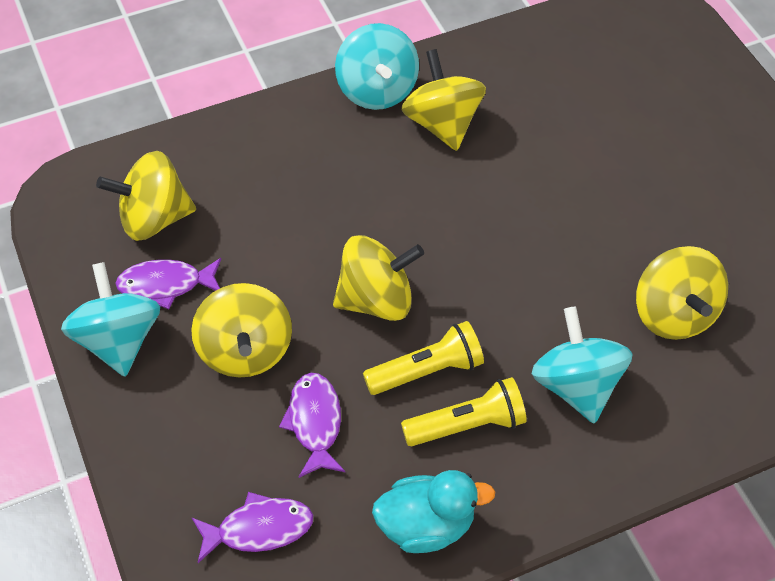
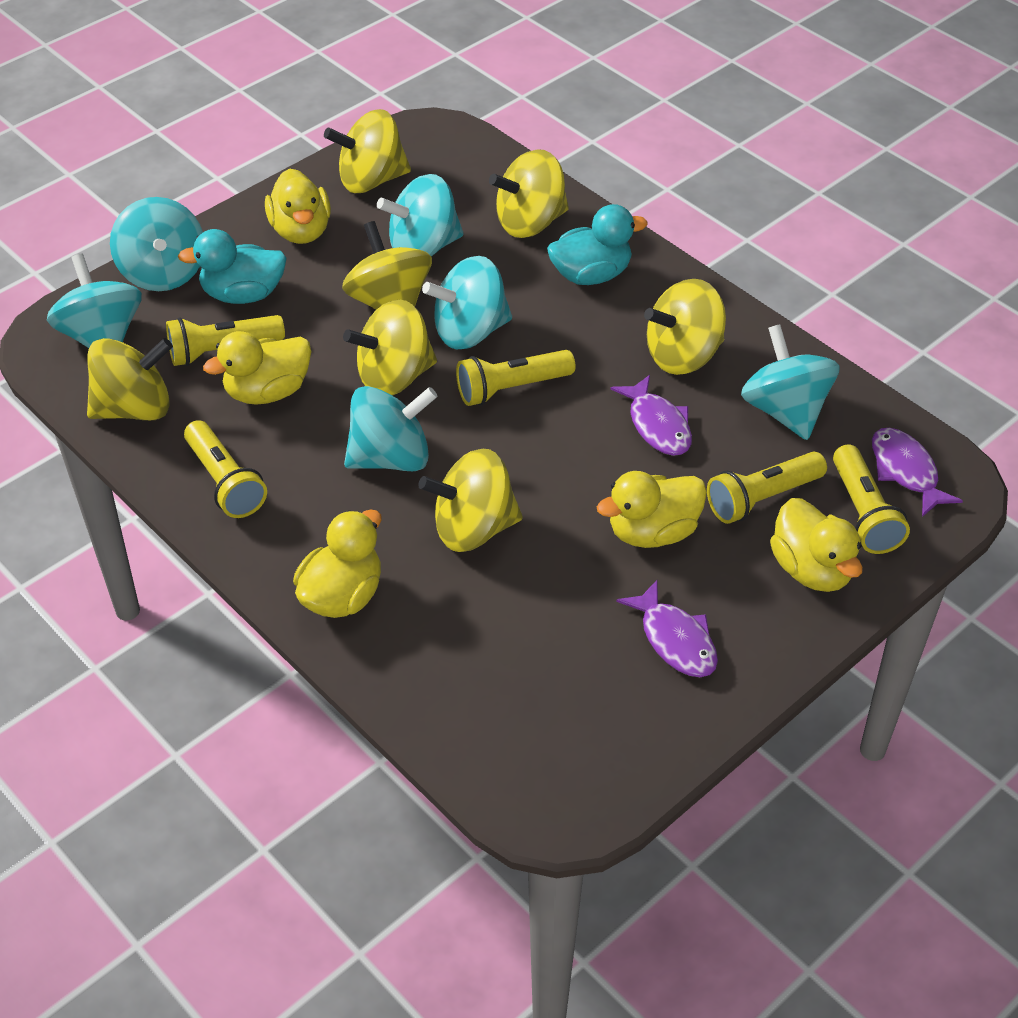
turquoise duck: 1 -> 2
turquoise spinning top: 3 -> 6
yellow duck: 0 -> 5
yellow flashlight: 2 -> 5
yellow spinning top: 5 -> 7

